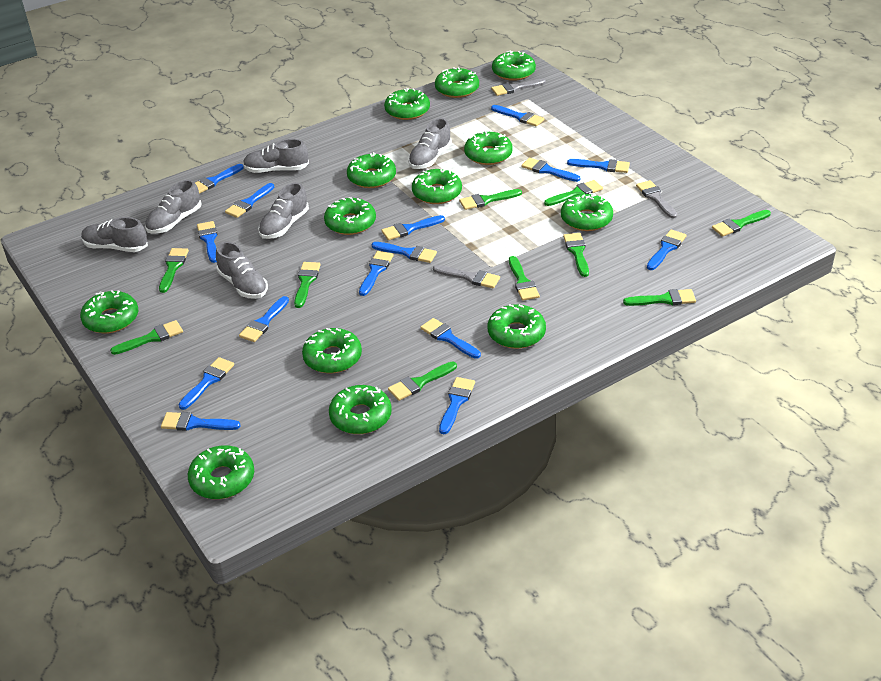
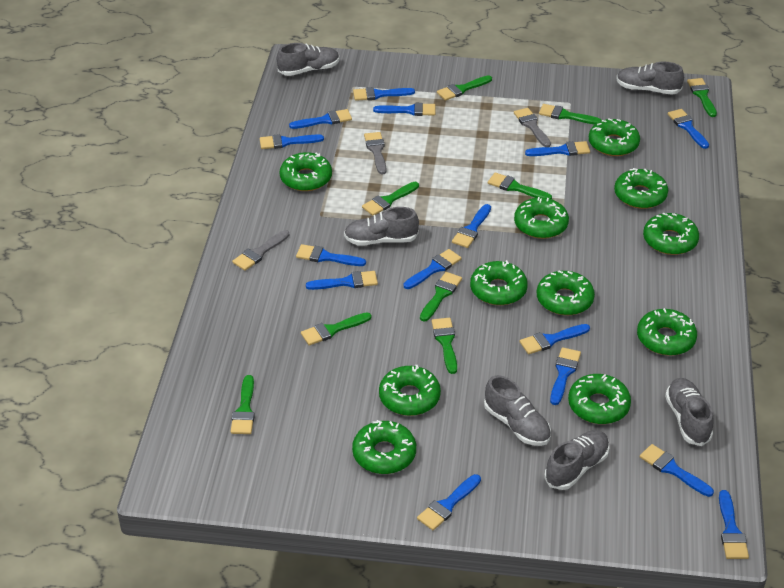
green brush: 10 -> 9
green donut: 13 -> 11

